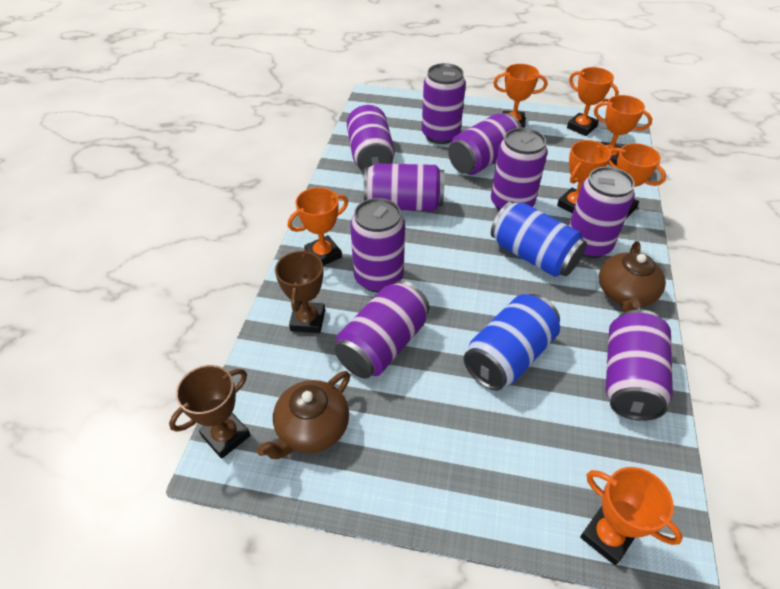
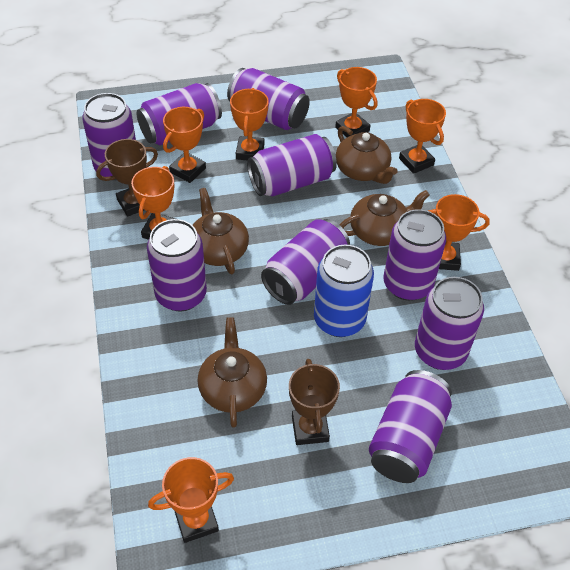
blue can: 2 -> 1
brown teapot: 2 -> 4

